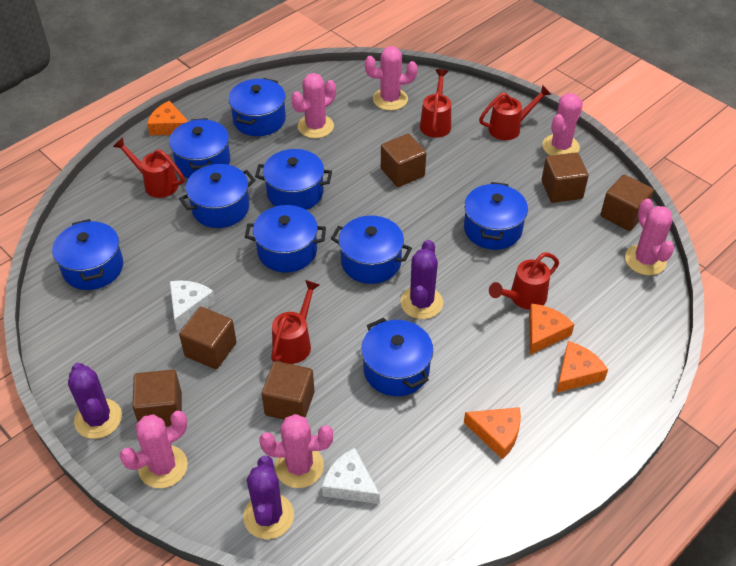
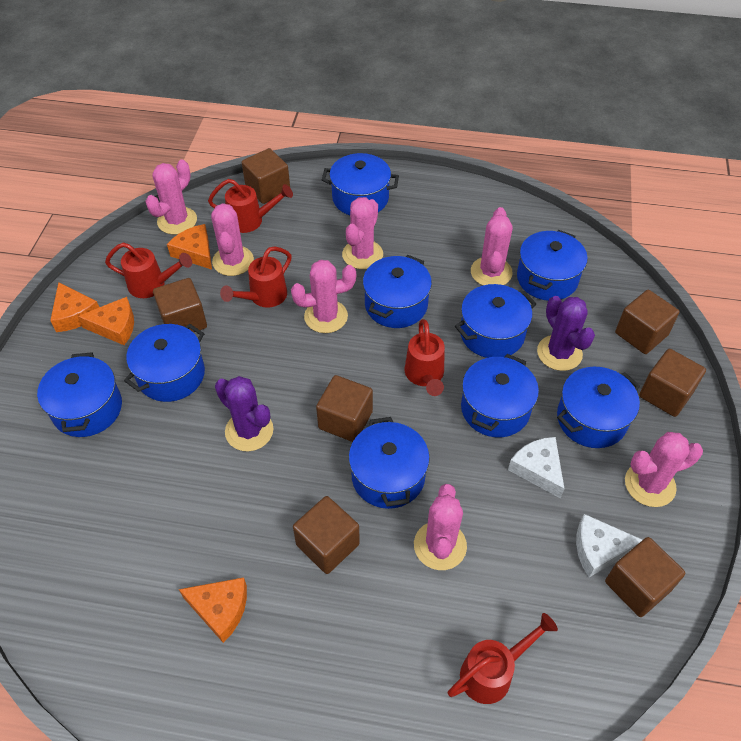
brown cube: 6 -> 7
pink cactus: 6 -> 7
purple cactus: 3 -> 2

